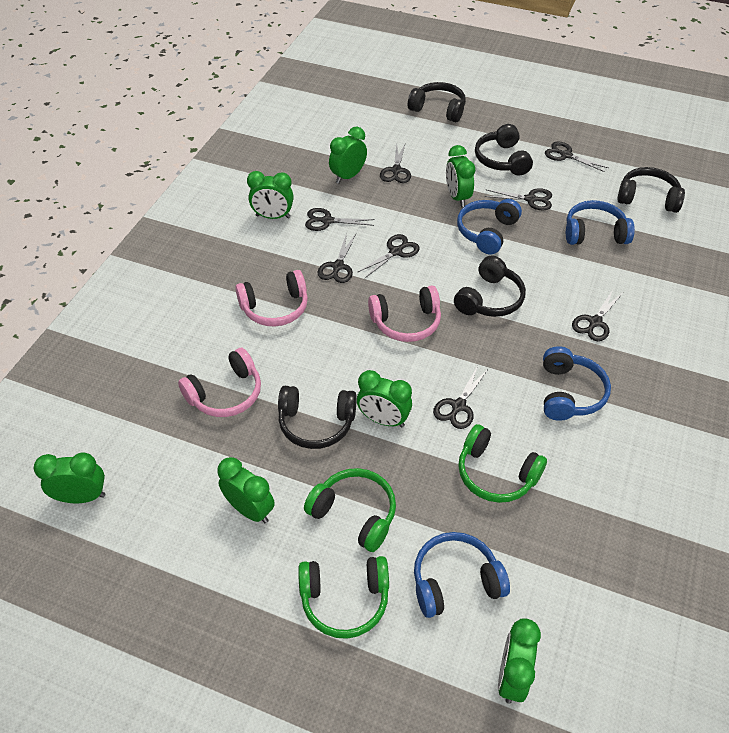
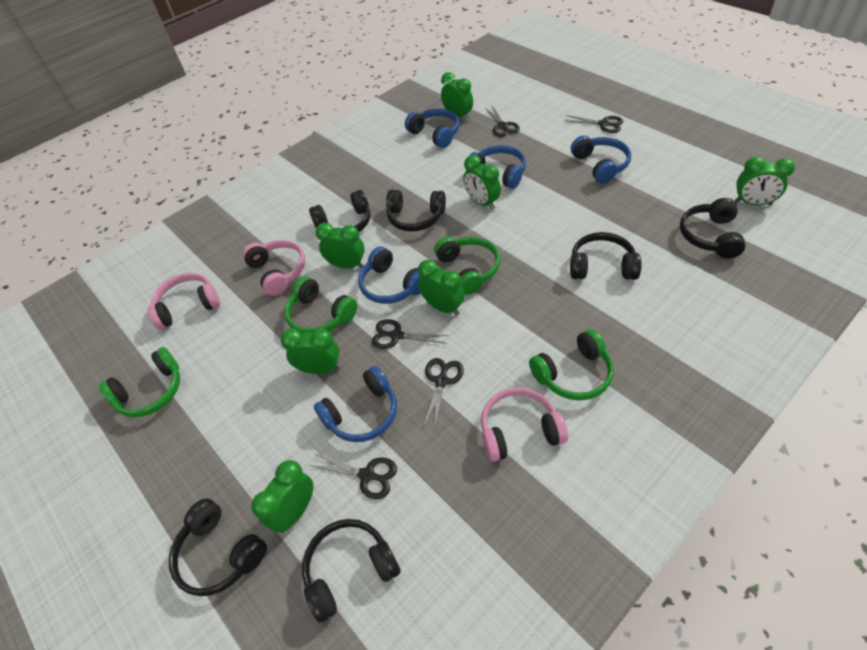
black headphones: 5 -> 6
black scissors: 8 -> 5
blue headphones: 4 -> 5
green headphones: 3 -> 4

